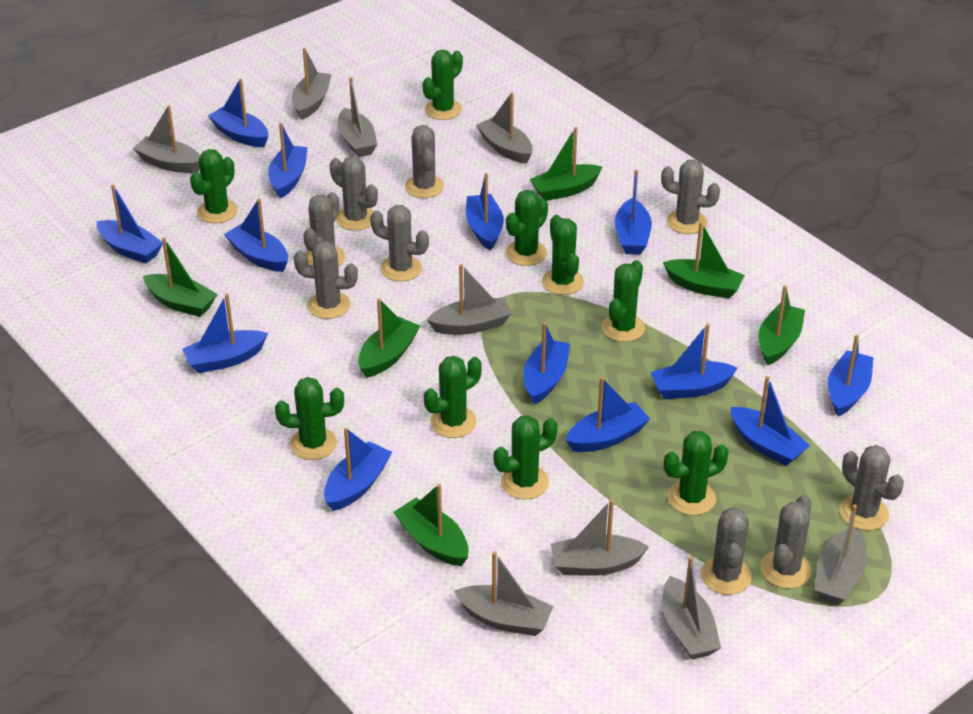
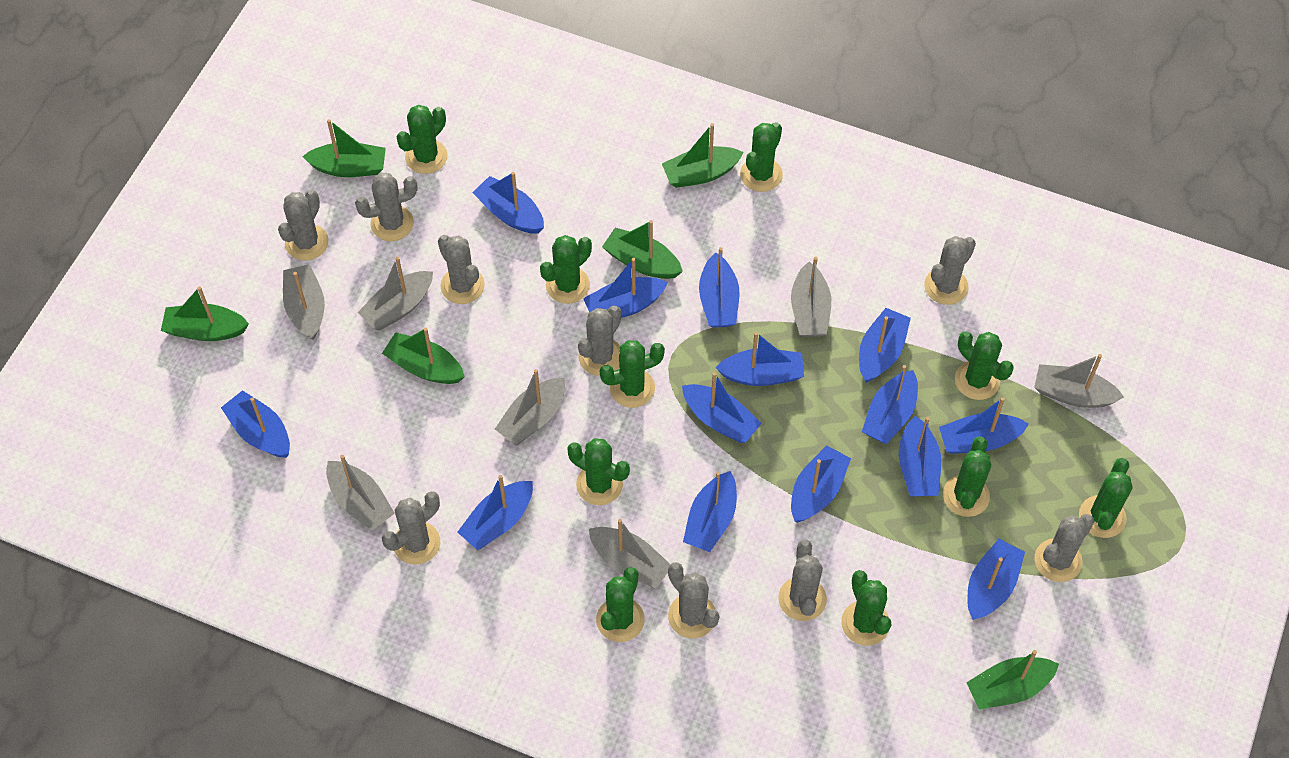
blue boat: 13 -> 14
green cactus: 9 -> 10
grey boat: 9 -> 7

